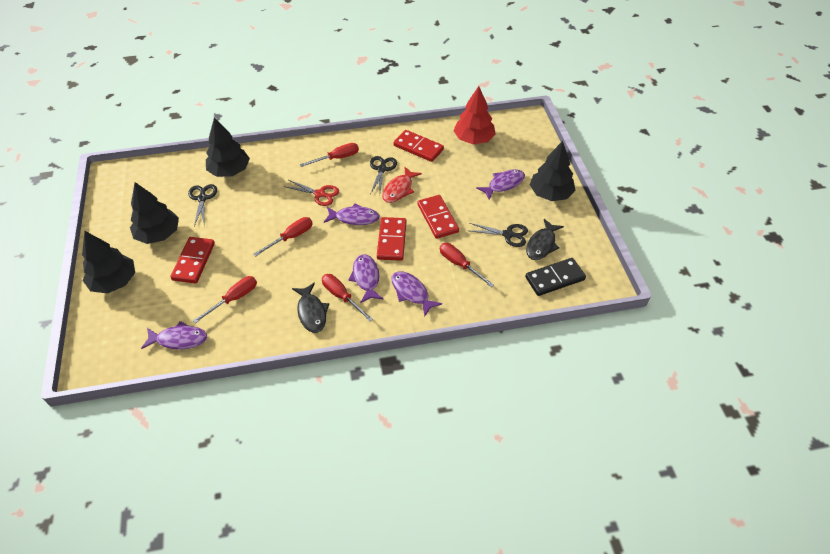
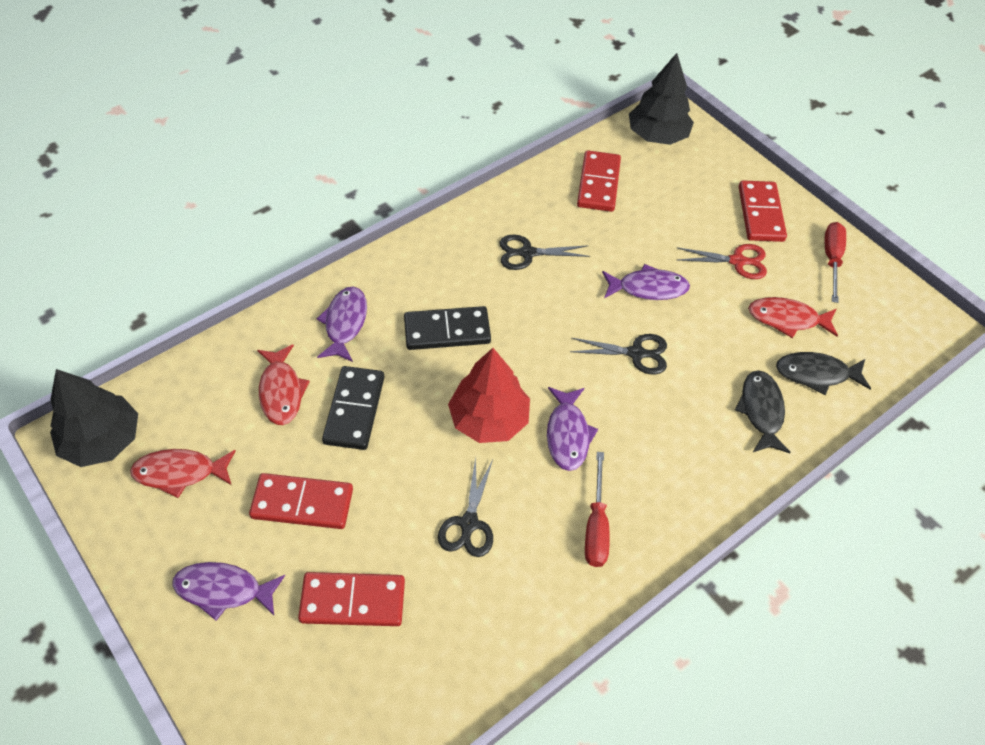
black domino: 1 -> 2
black tree: 4 -> 2
purple fish: 5 -> 4
red fish: 1 -> 3
red screwdriver: 5 -> 2

